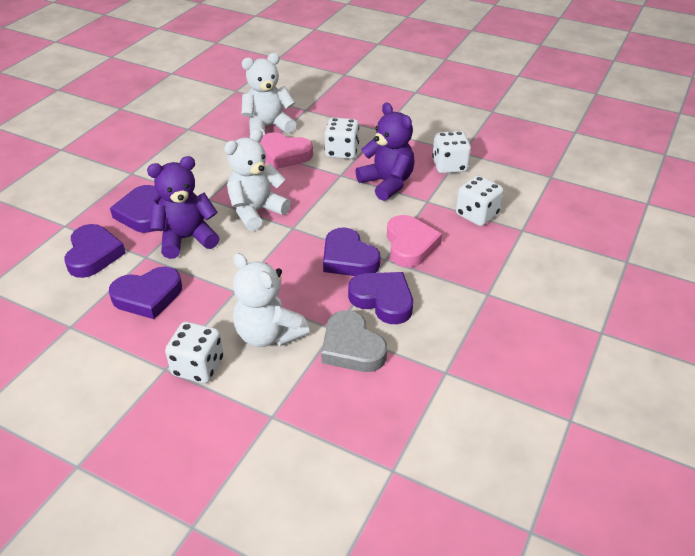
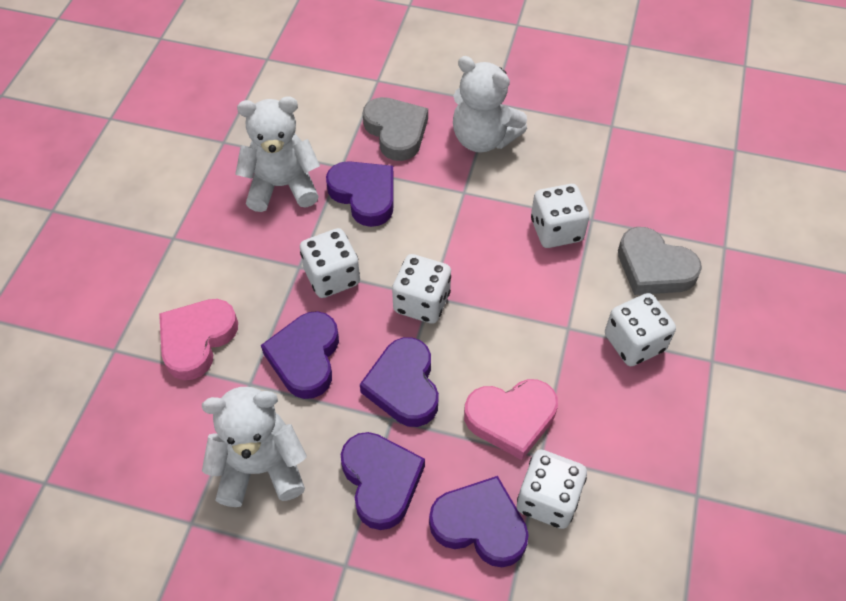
grey heart: 1 -> 2
purple teddy bear: 2 -> 0
white dice: 4 -> 5

